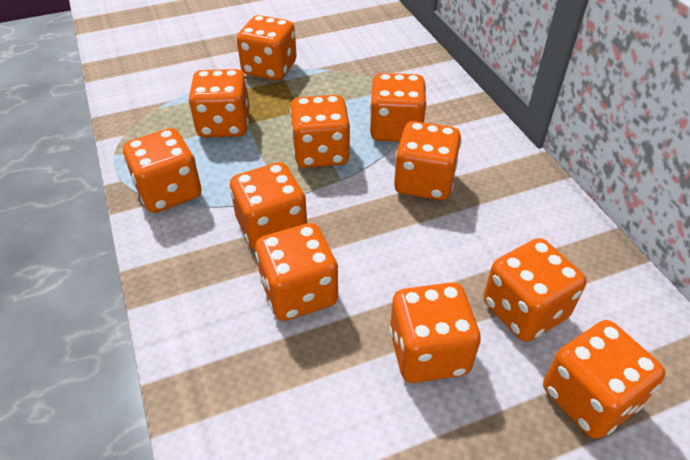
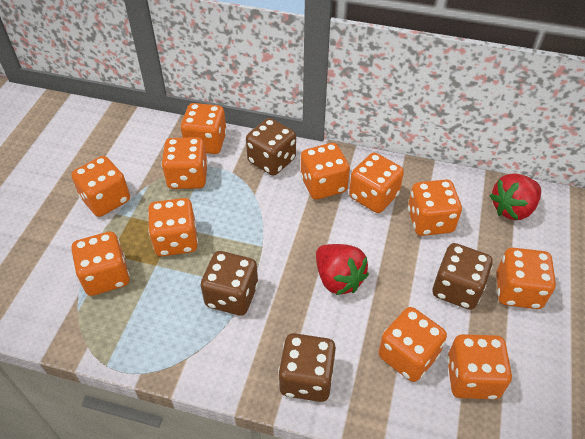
brown dice: 0 -> 4
red strawberry: 0 -> 2

